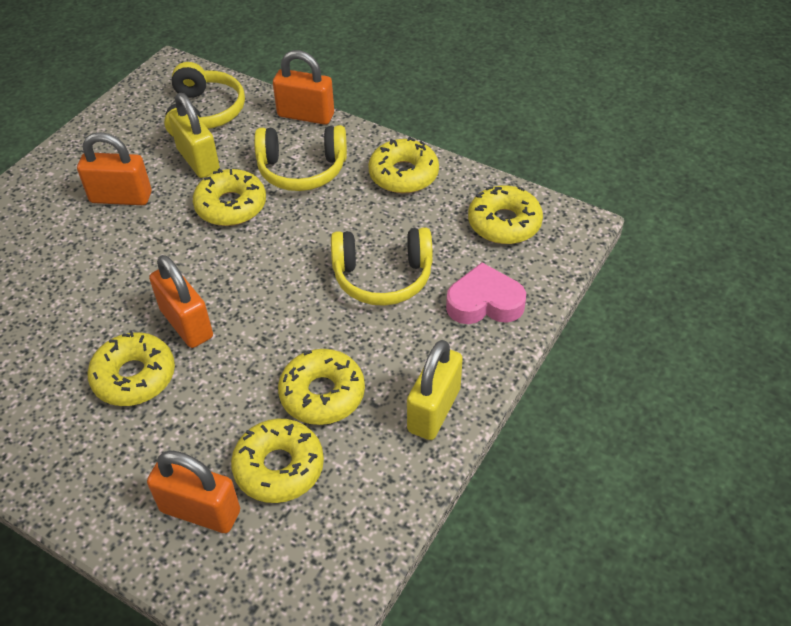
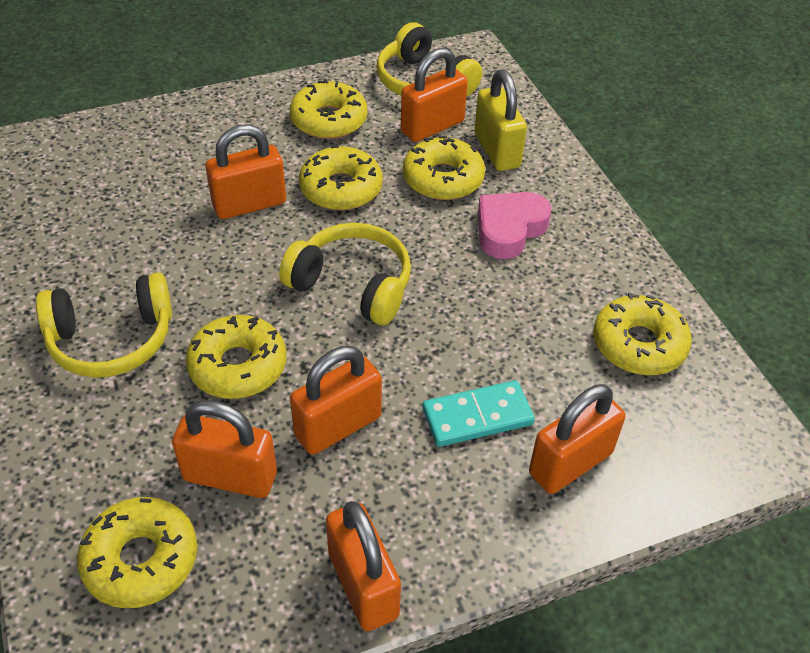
orange padlock: 4 -> 6
turquoise domino: 0 -> 1
yellow padlock: 2 -> 1

